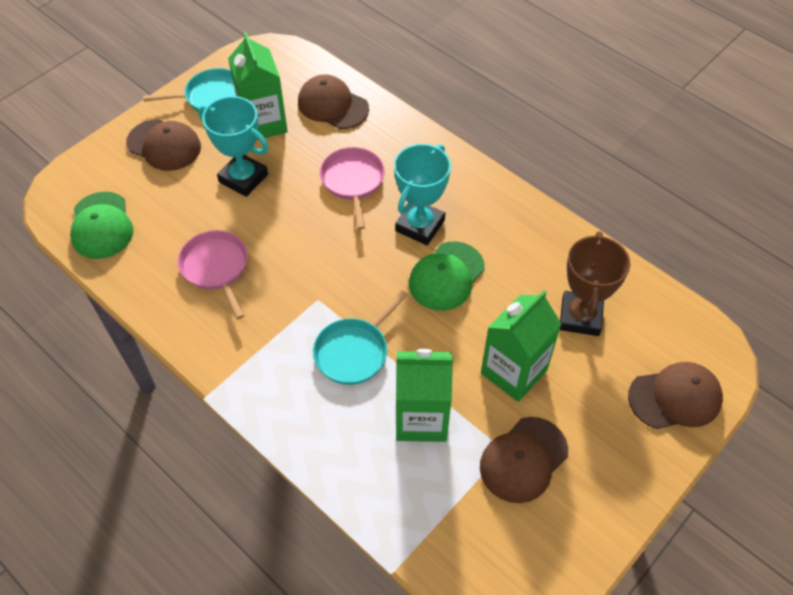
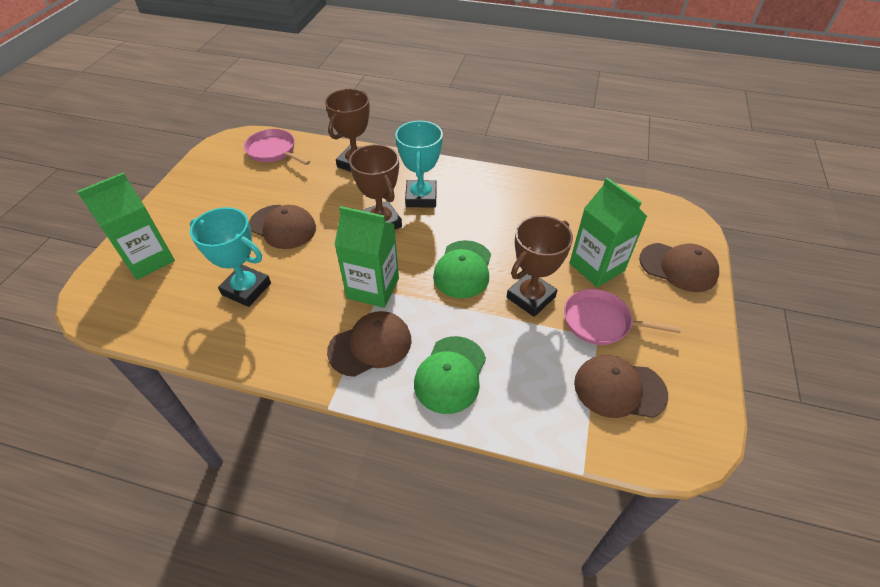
brown trophy: 1 -> 3
turquoise pan: 2 -> 0

